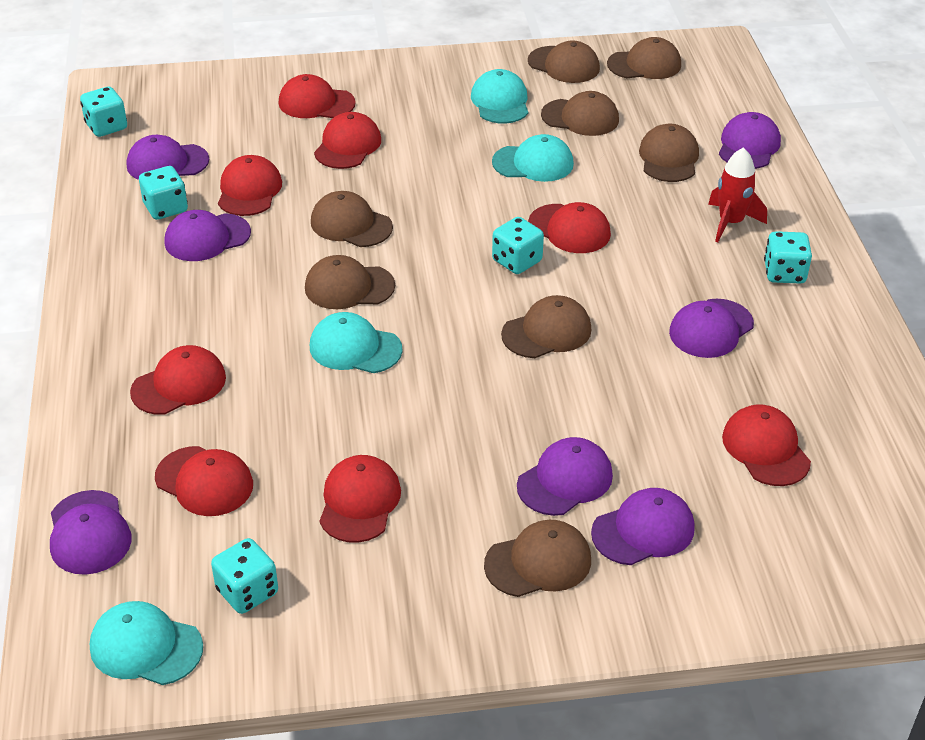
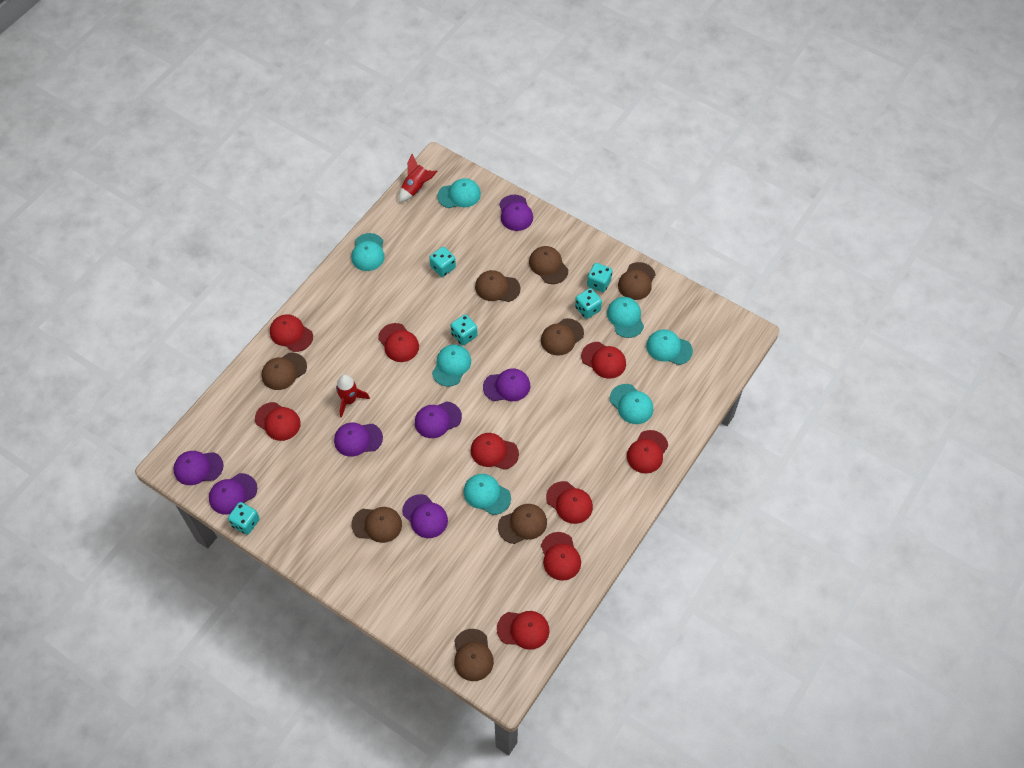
red cap: 8 -> 9
red rocket: 1 -> 2
turquoise cap: 4 -> 7

